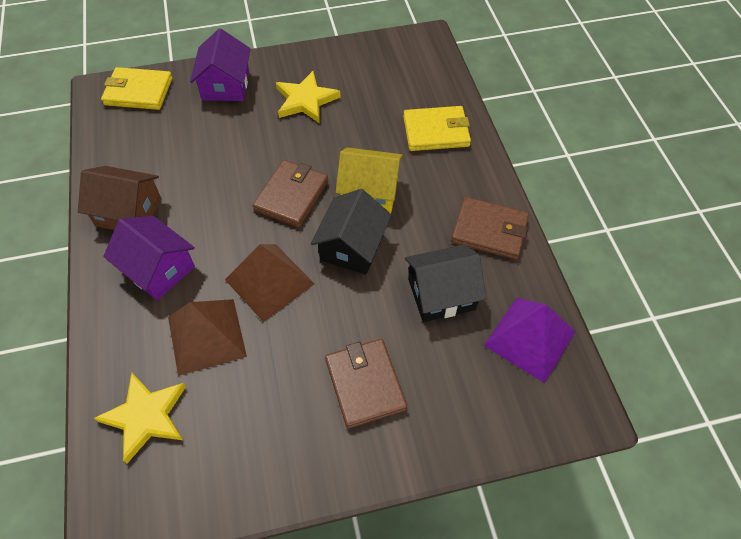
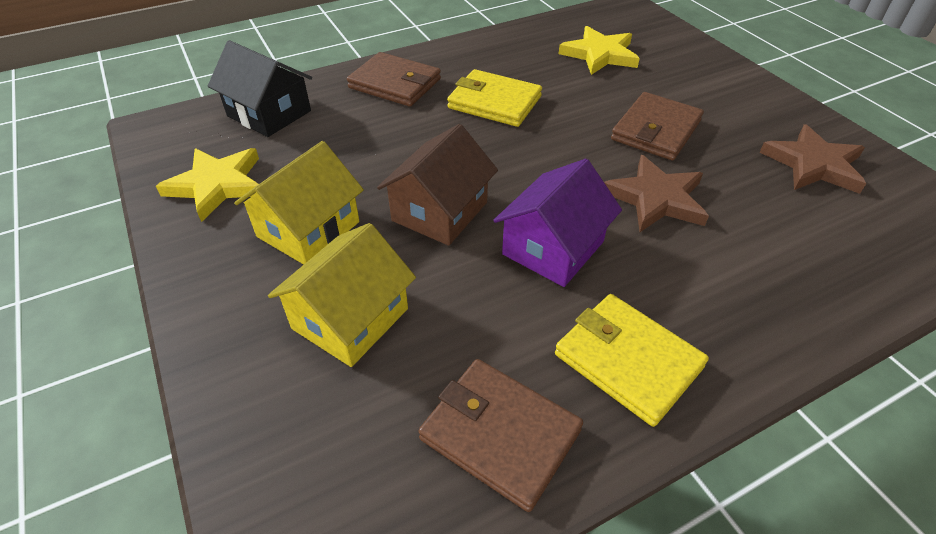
black house: 2 -> 1
brown pyramid: 2 -> 0
brown star: 0 -> 2
purple house: 2 -> 1
purple pyramid: 1 -> 0
yellow house: 1 -> 2

